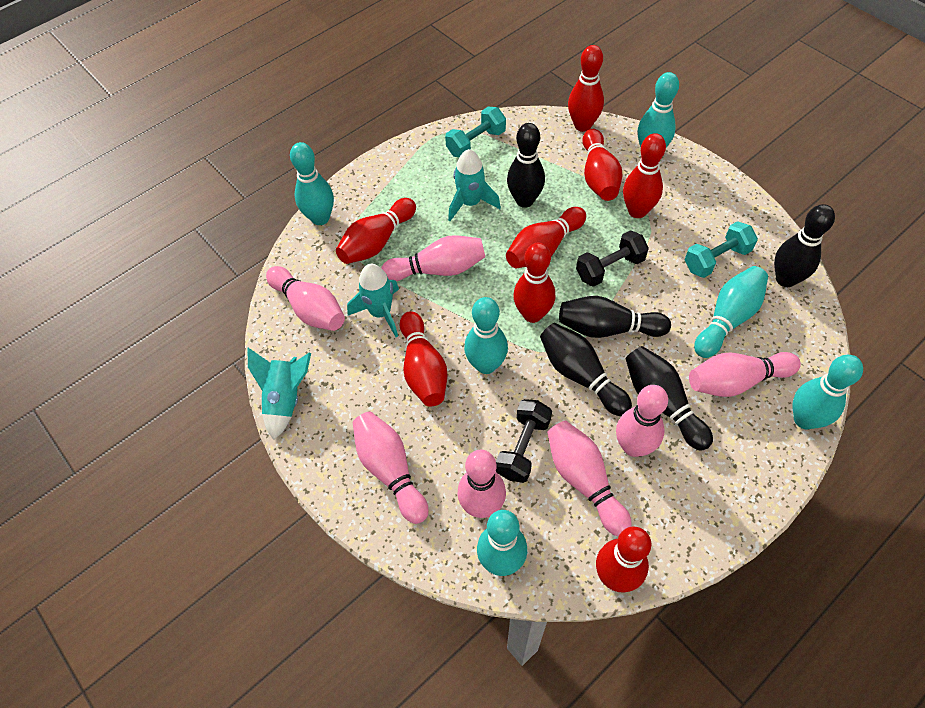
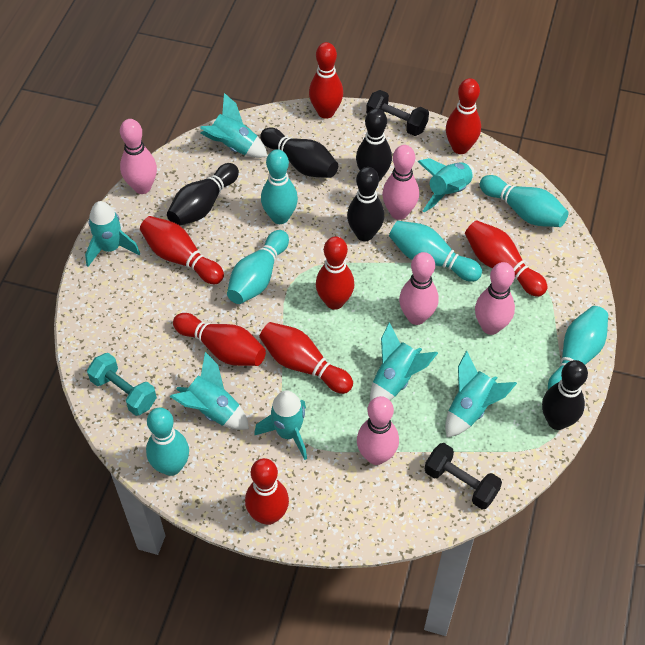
pink bowling pin: 7 -> 5
turquoise dumbbell: 2 -> 1
turquoise rocket: 3 -> 7

